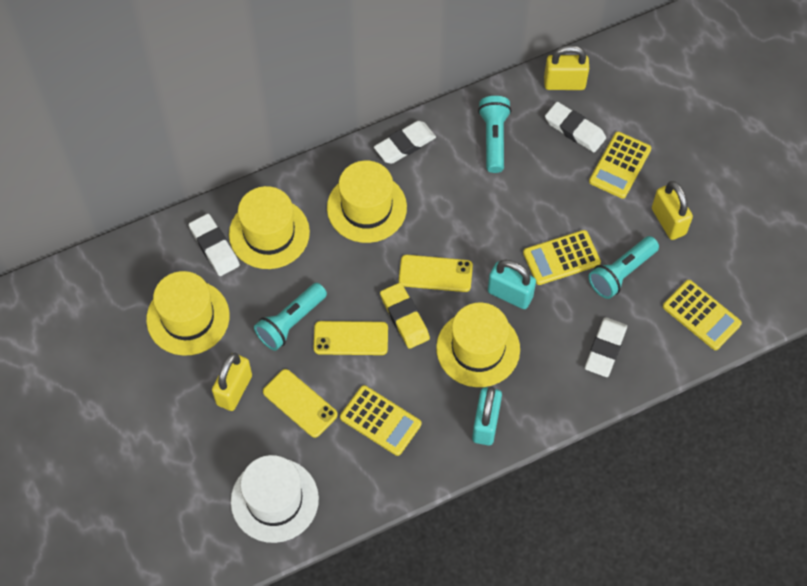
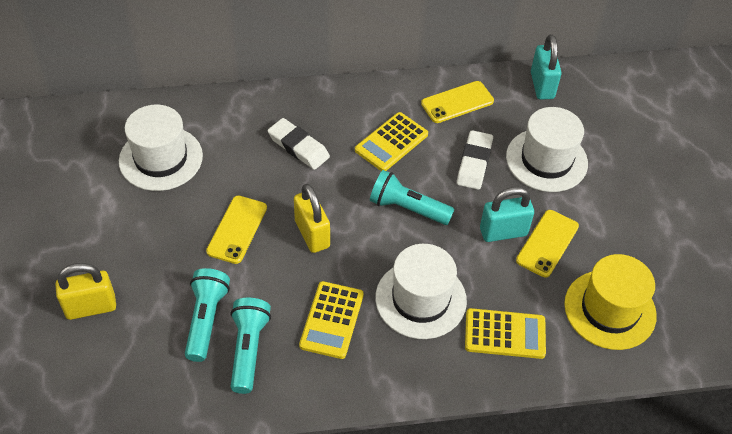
white eraser: 4 -> 2
white hat: 1 -> 3
yellow calculator: 4 -> 3
yellow eraser: 1 -> 0
yellow hat: 4 -> 1
yellow padlock: 3 -> 2

